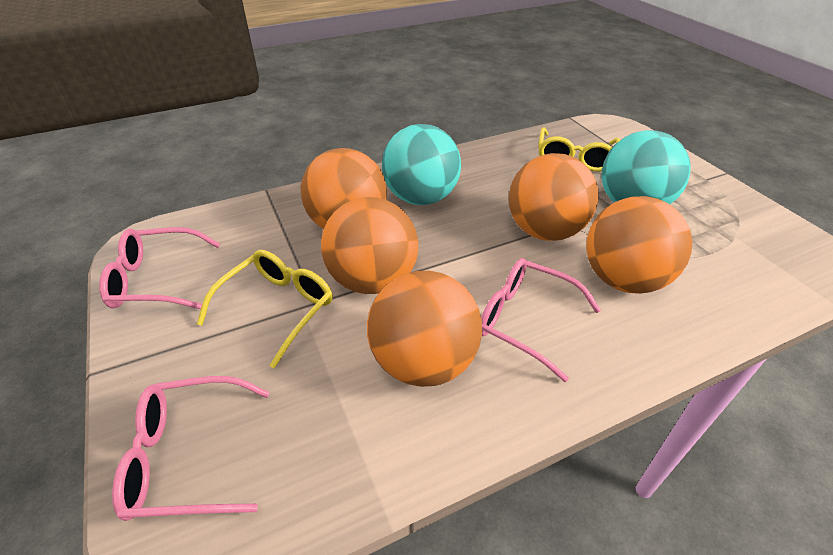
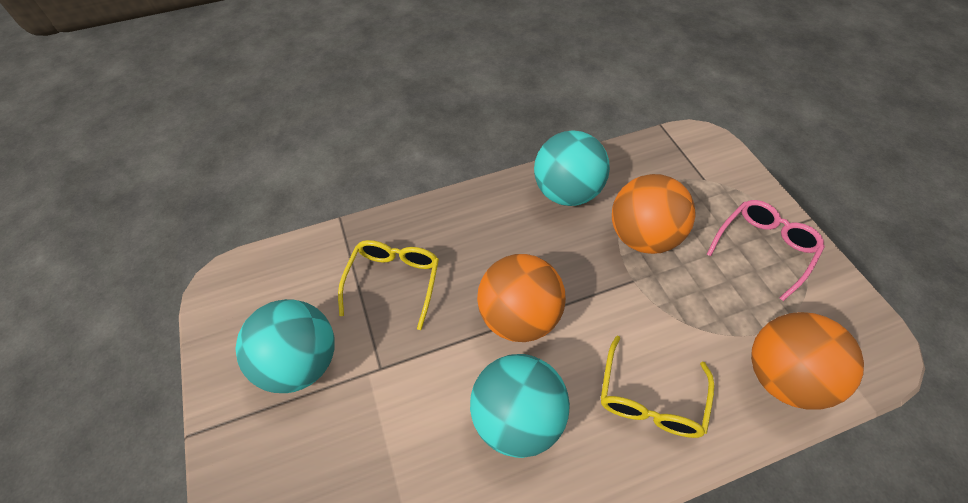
orange ball: 5 -> 3
pink glasses: 3 -> 1
turquoise ball: 2 -> 3

